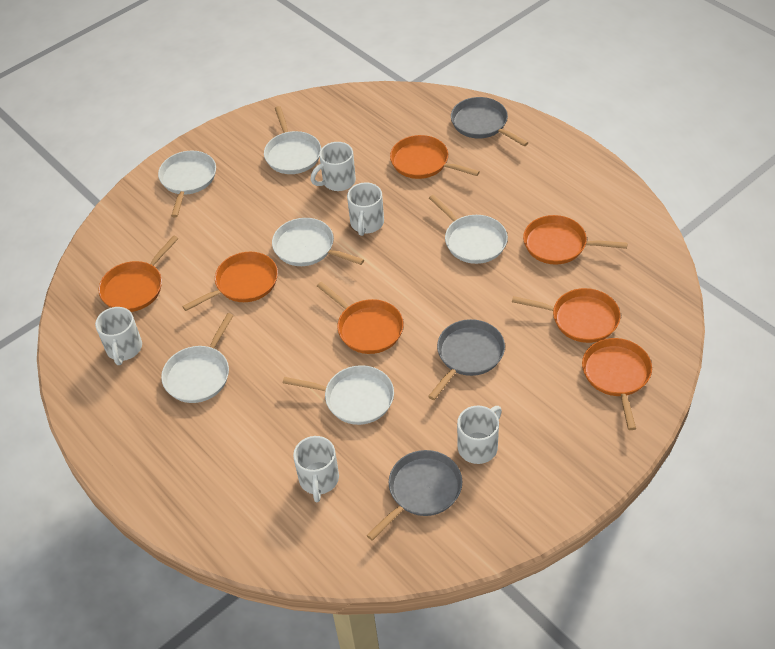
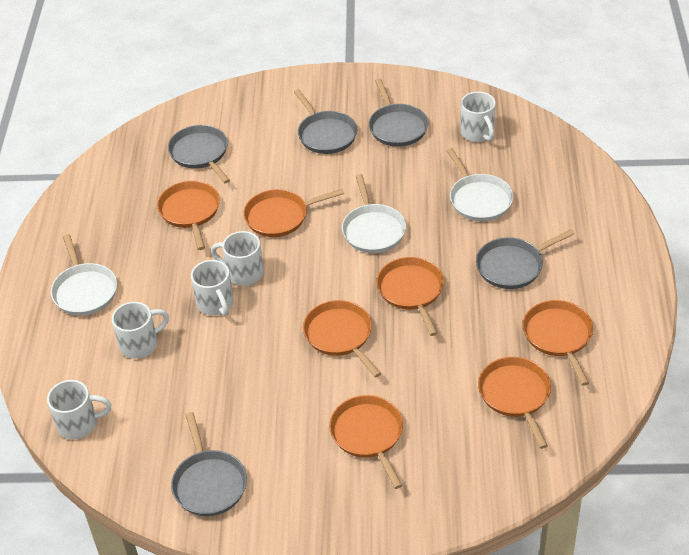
grey pan: 3 -> 5
white pan: 6 -> 3

